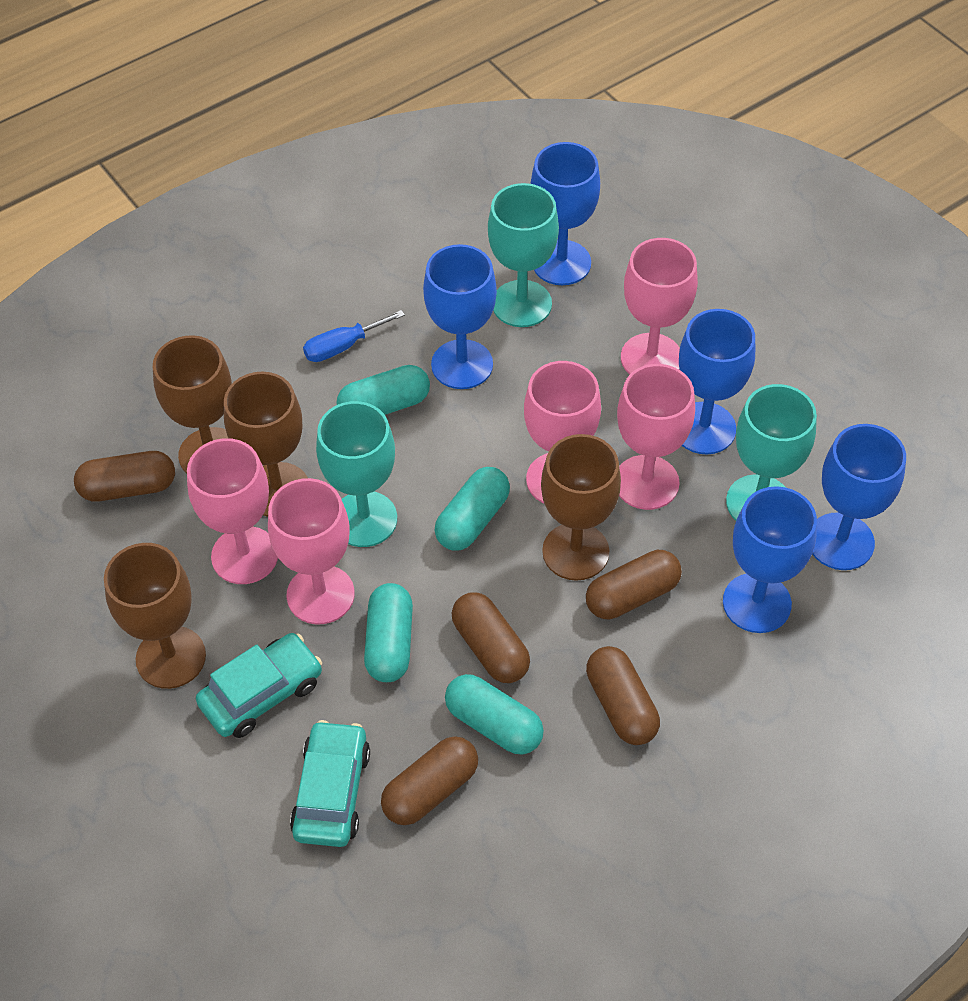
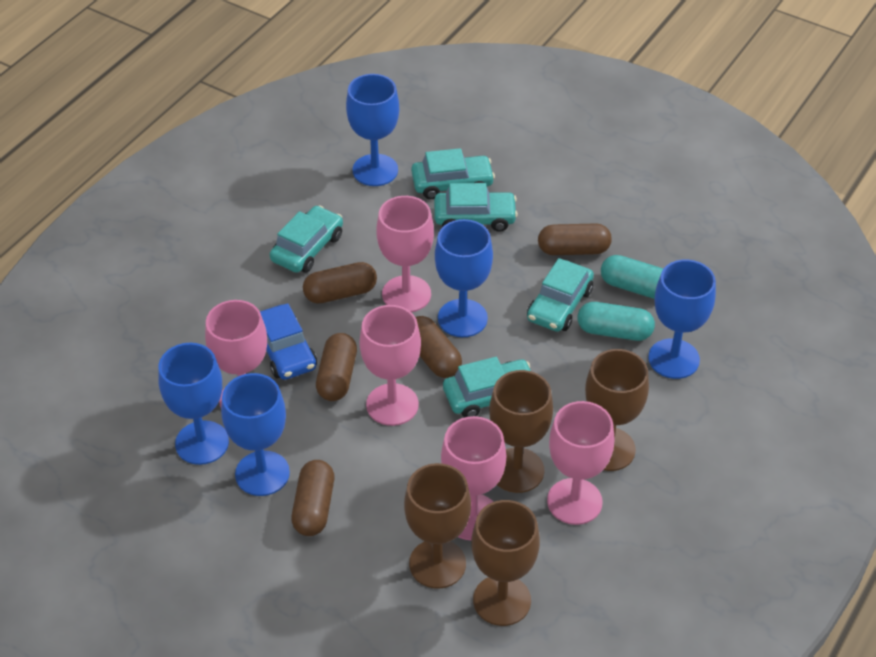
blue car: 0 -> 1
blue screwdriver: 1 -> 0
turquoise capsule: 4 -> 2
turquoise car: 2 -> 5
turquoise goblet: 3 -> 0

